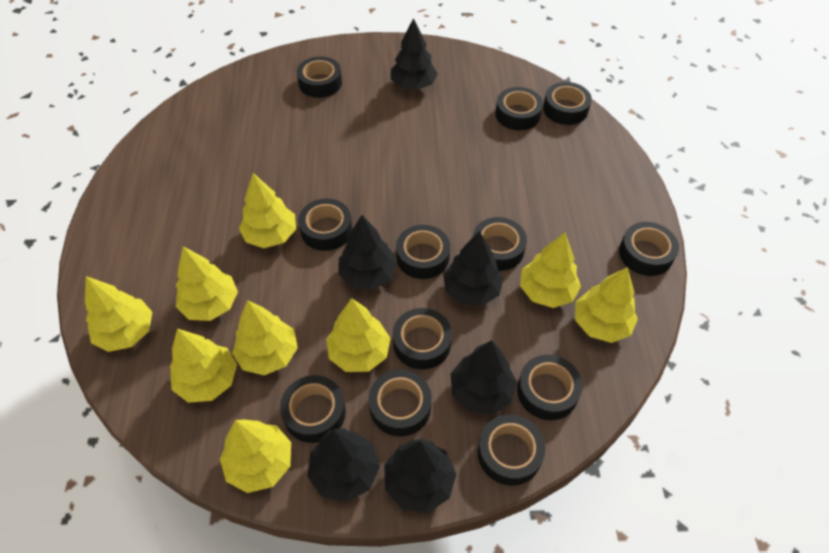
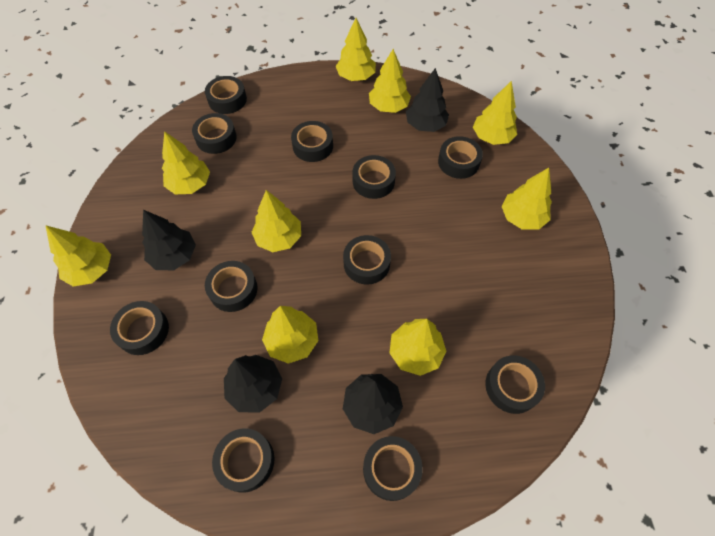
black tape: 12 -> 11
black tree: 6 -> 4

